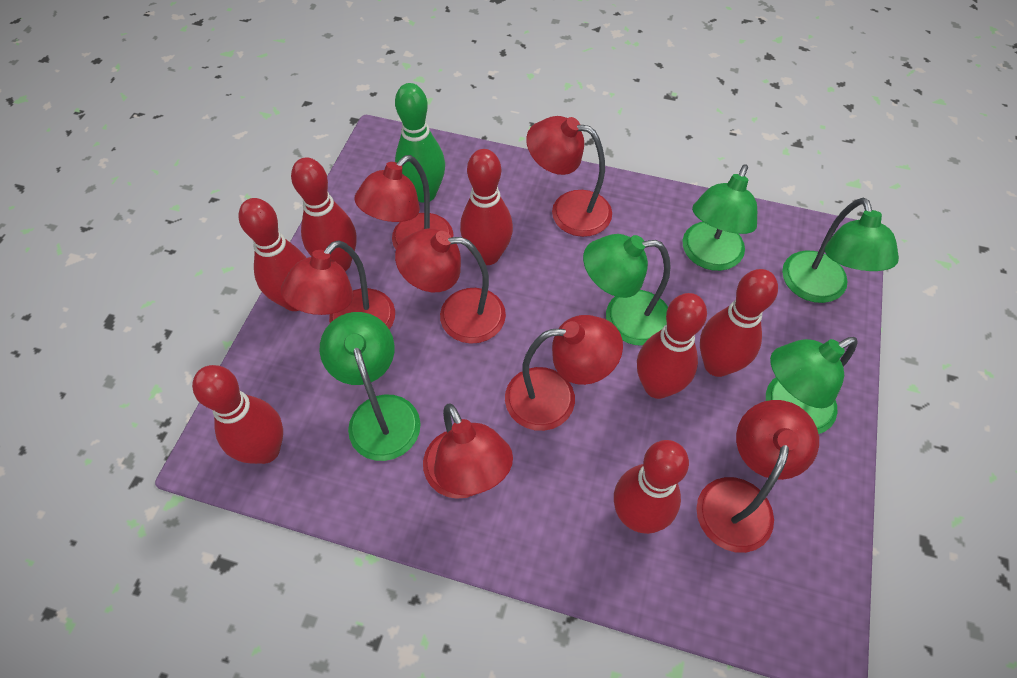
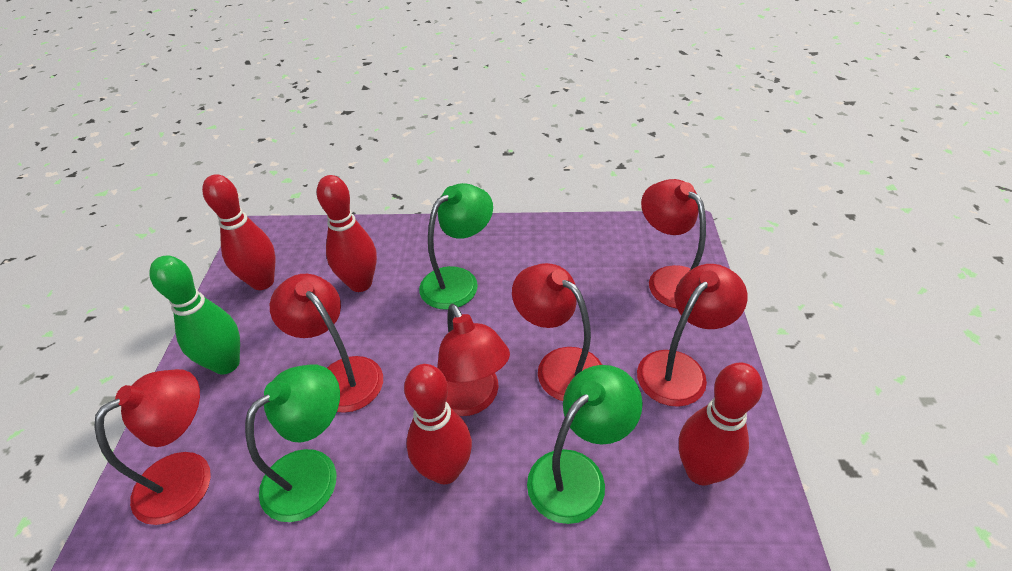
green lamp: 5 -> 3
red bowling pin: 7 -> 4
red lamp: 7 -> 6

